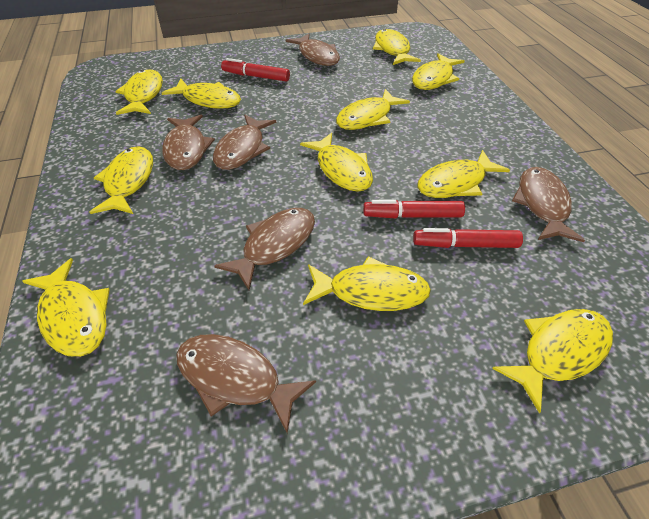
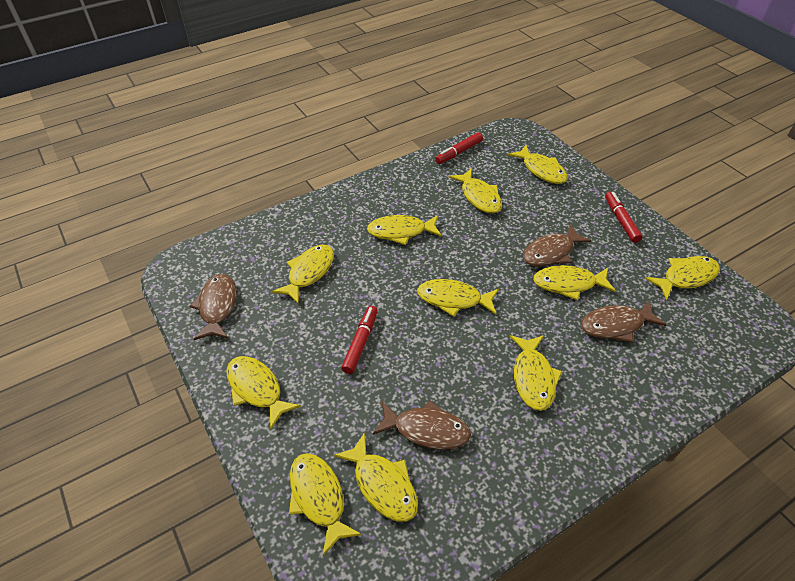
brown fish: 6 -> 4

